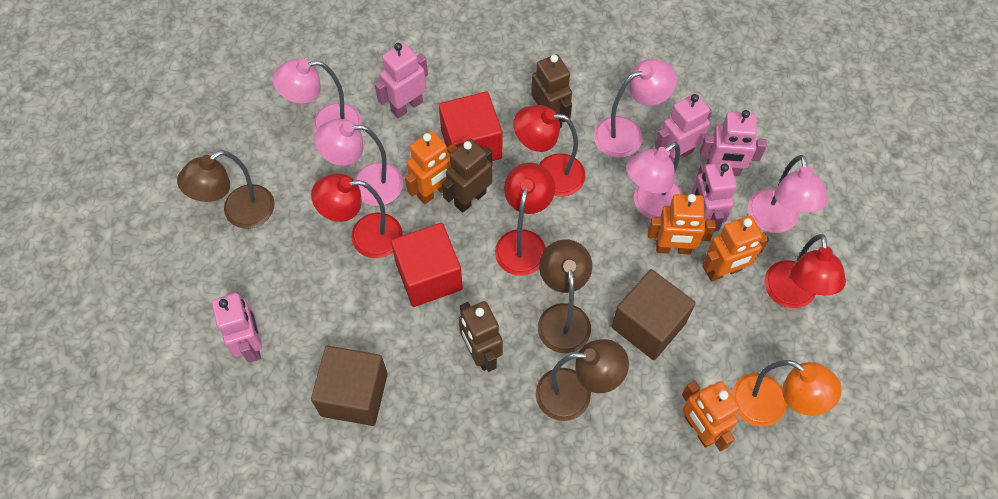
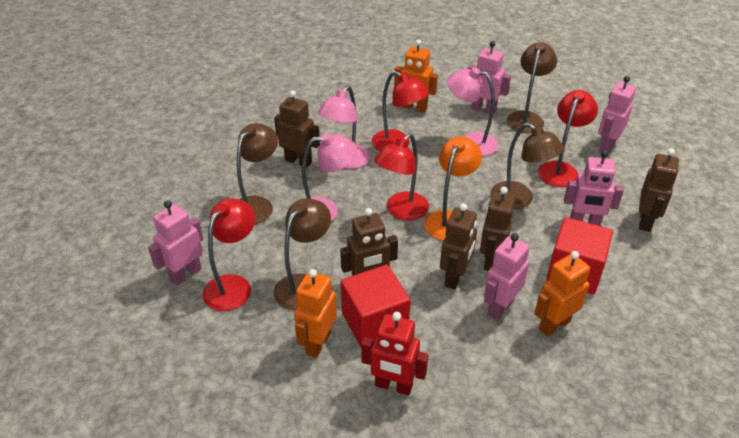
brown cube: 2 -> 0
brown lamp: 3 -> 4
brown robot: 3 -> 5
orange robot: 4 -> 3
pink lamp: 5 -> 3
red robot: 0 -> 1

